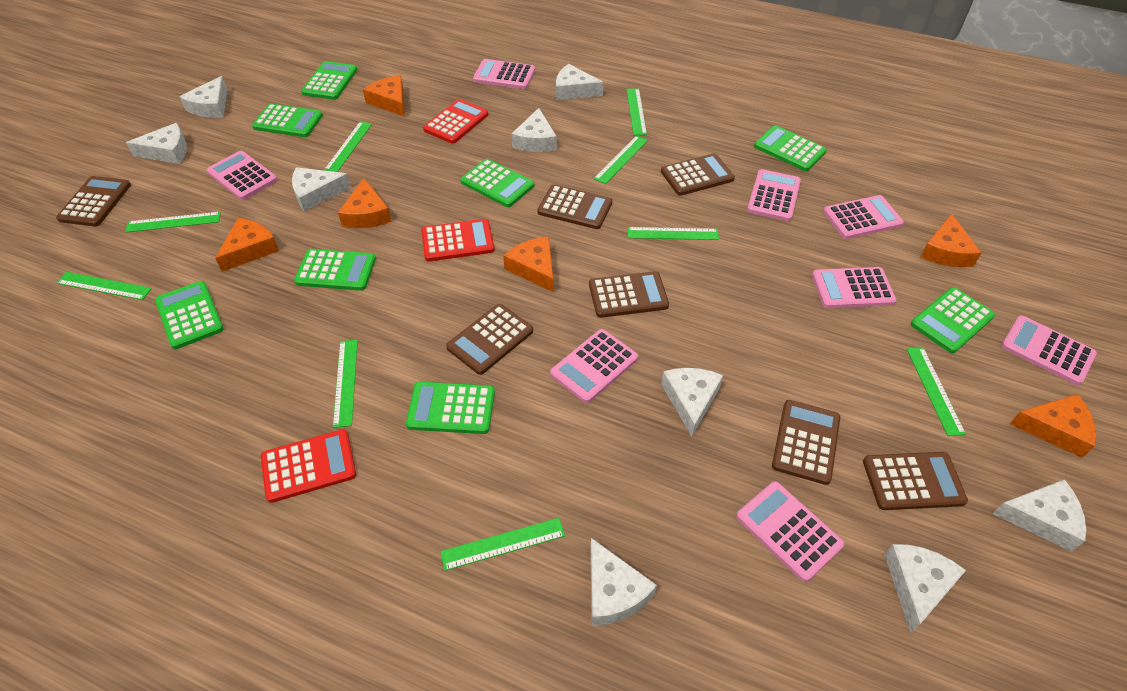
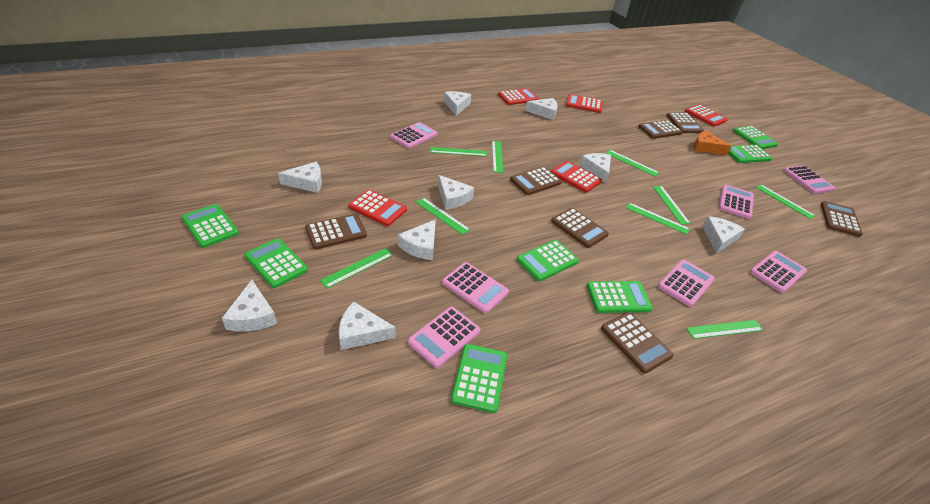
green calculator: 8 -> 7
orange cheese: 6 -> 1
pink calculator: 8 -> 7
red calculator: 3 -> 5

